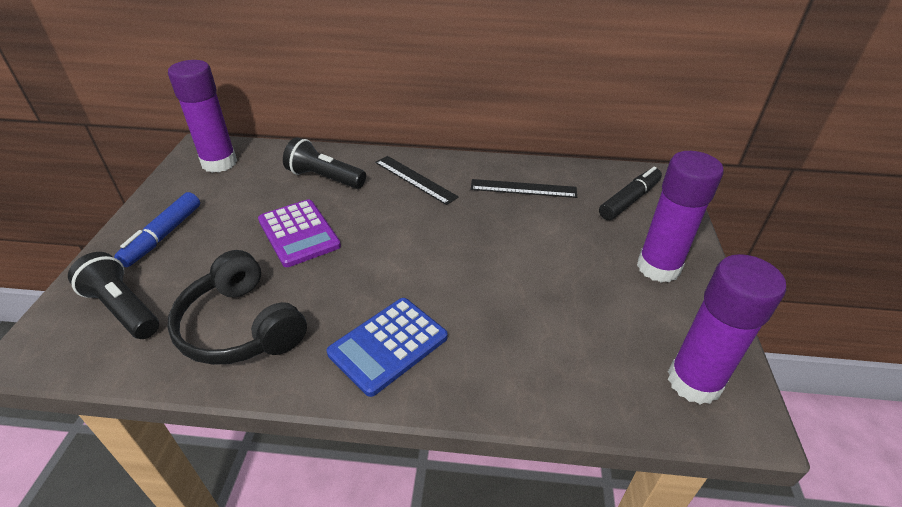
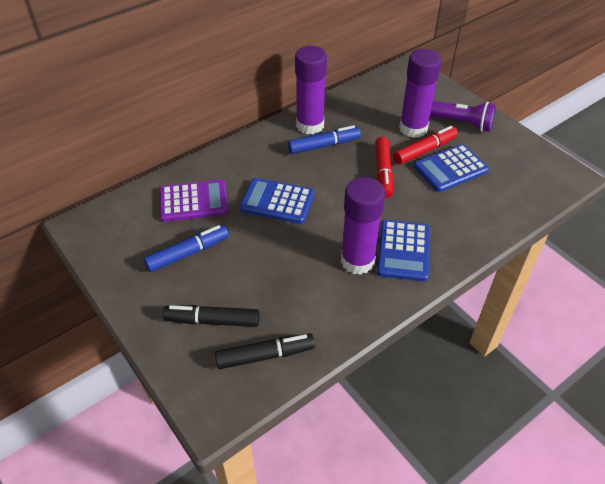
black flashlight: 2 -> 0
black headphones: 1 -> 0
black marker: 1 -> 2
black ruler: 2 -> 0
blue calculator: 1 -> 3
blue marker: 1 -> 2
purple flashlight: 0 -> 1
red marker: 0 -> 2

